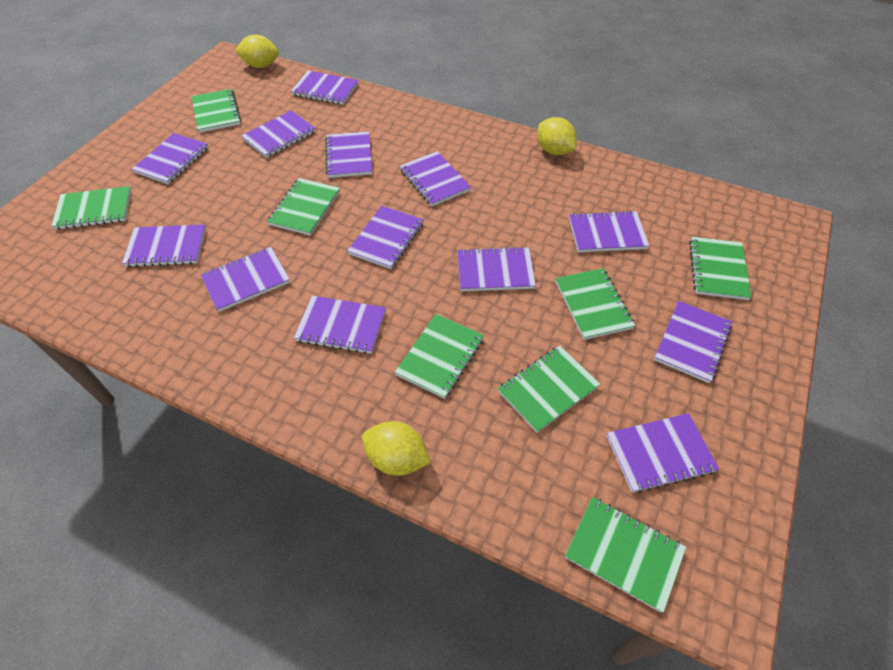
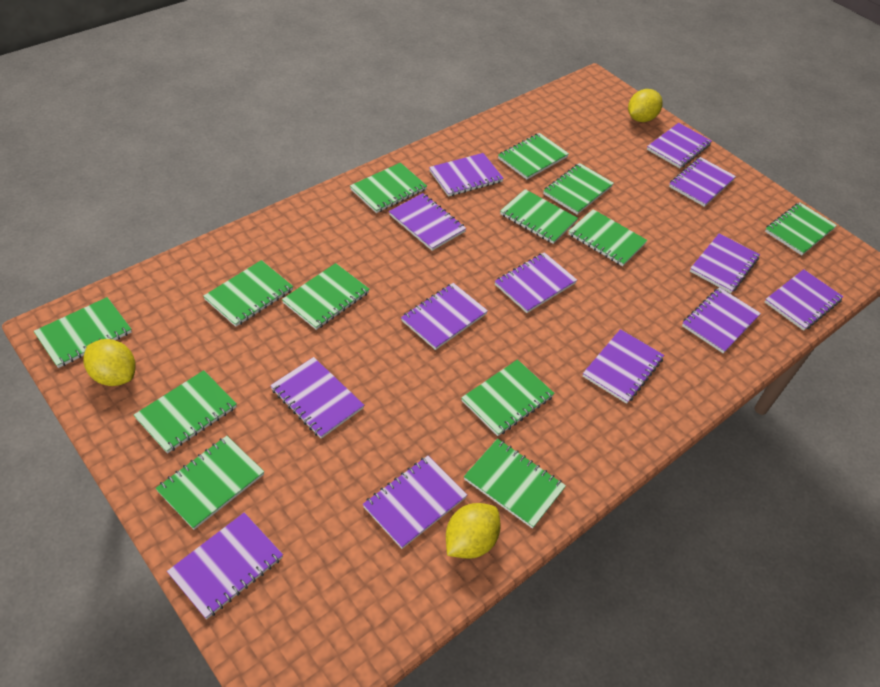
green notebook: 8 -> 13

